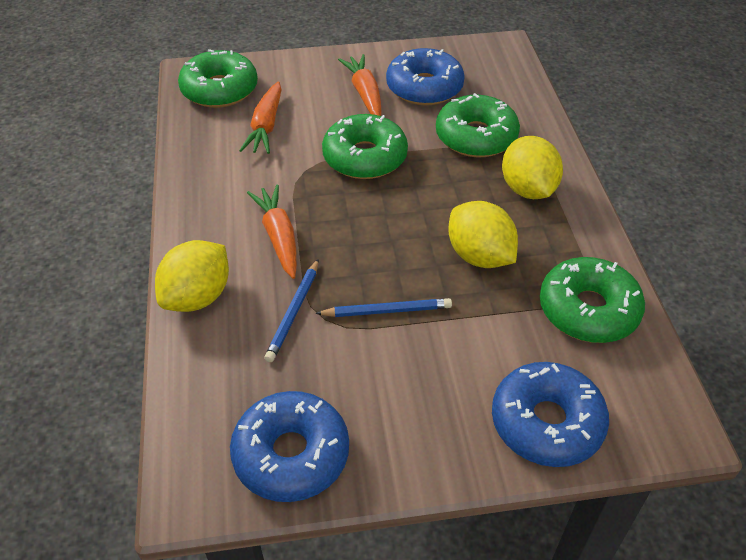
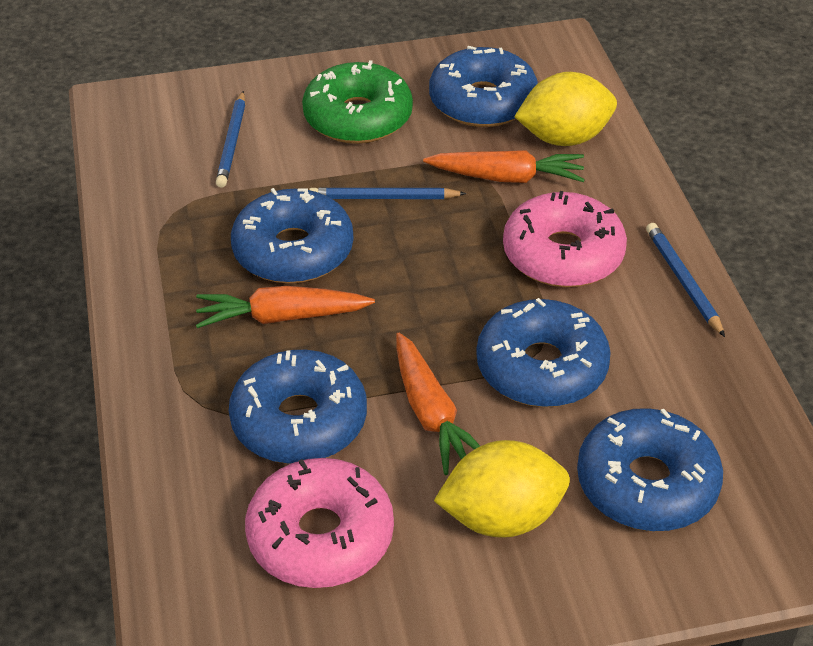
blue donut: 3 -> 5
blue pencil: 2 -> 3
green donut: 4 -> 1
pink donut: 0 -> 2
yellow lemon: 3 -> 2

